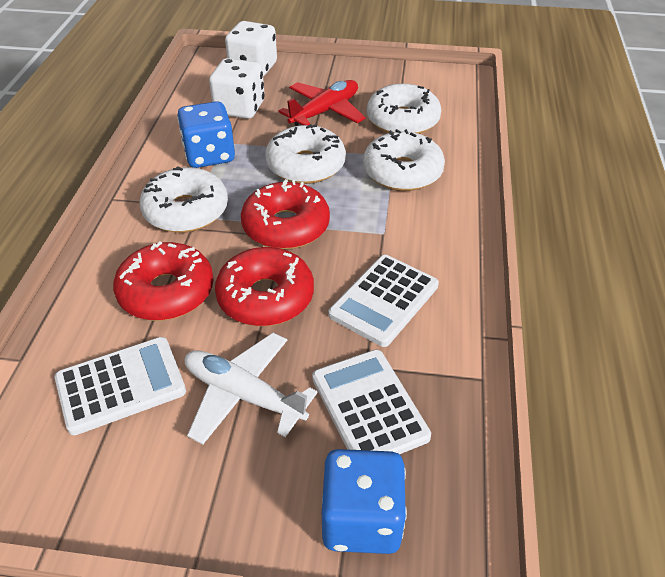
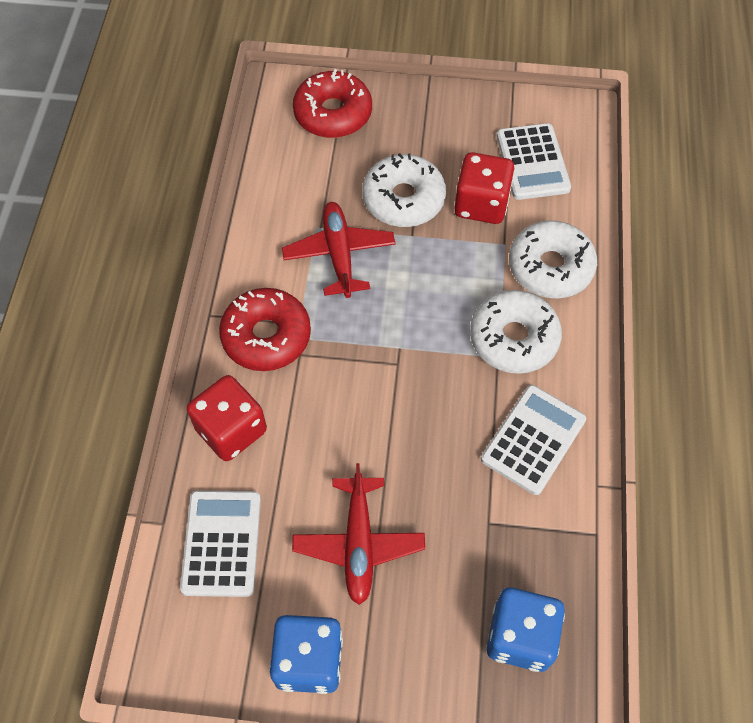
red dice: 0 -> 2
red donut: 3 -> 2
red plane: 1 -> 2
white dice: 2 -> 0
white donut: 4 -> 3
white plane: 1 -> 0

